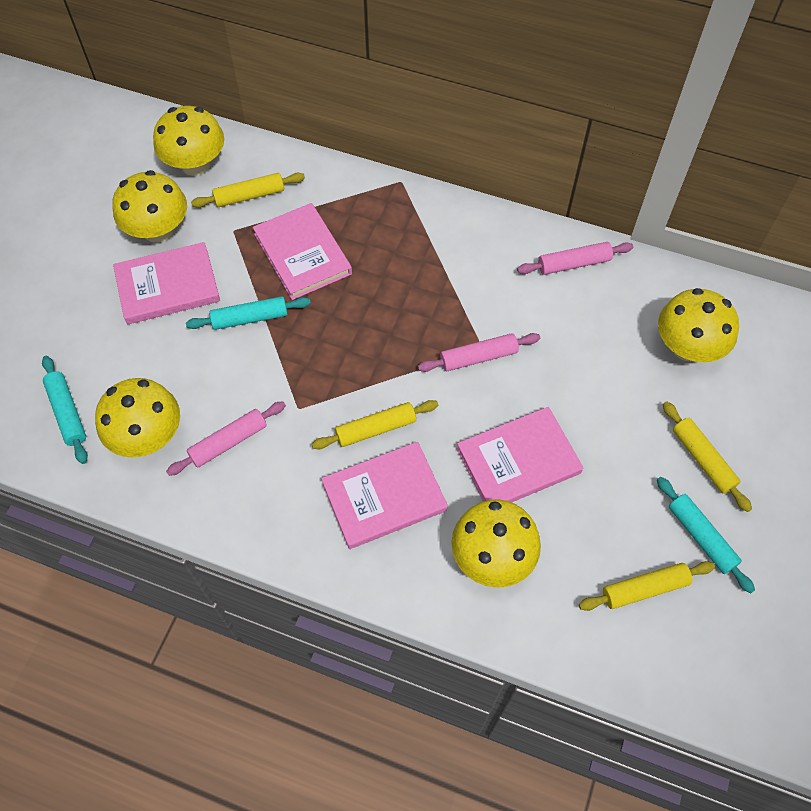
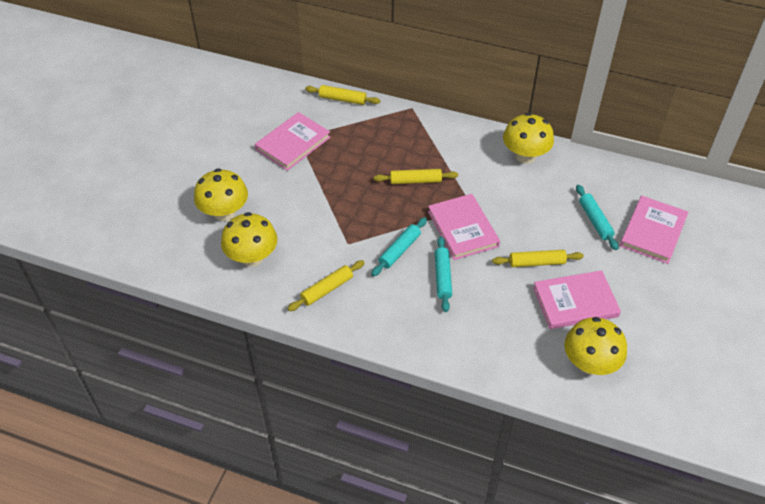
pink rolling pin: 3 -> 0
yellow mushroom: 5 -> 4

